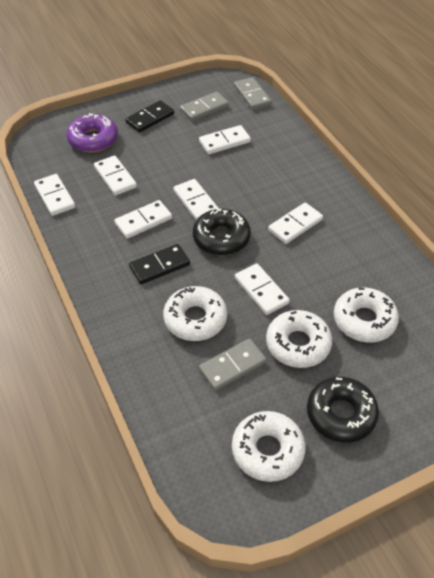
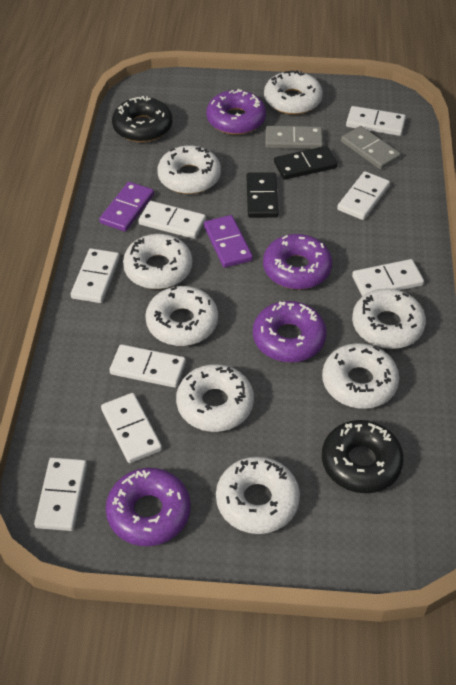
grey domino: 3 -> 2
purple domino: 0 -> 2
purple donut: 1 -> 4
white domino: 7 -> 8
white donut: 4 -> 8

